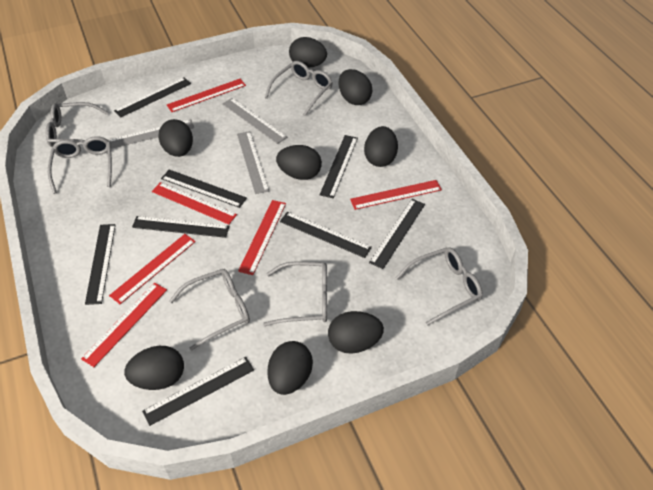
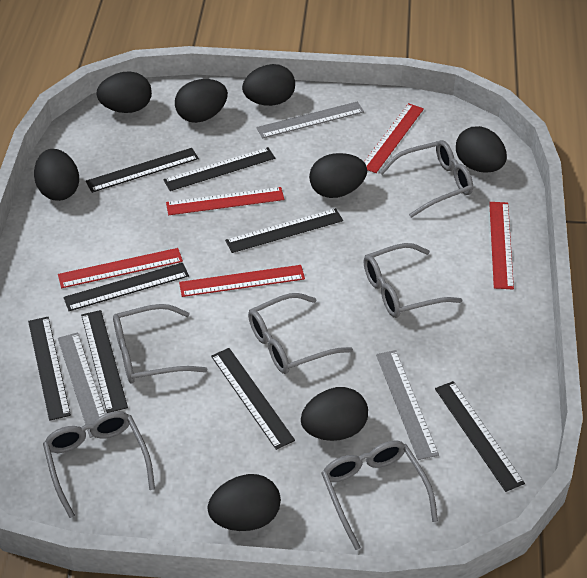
red ruler: 6 -> 5

